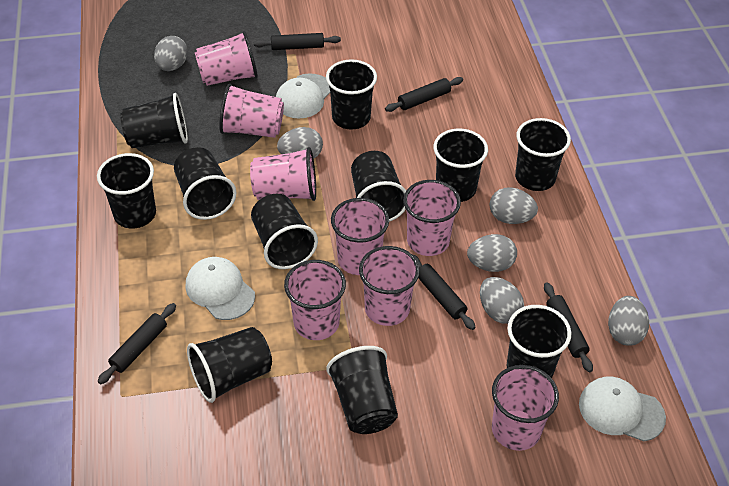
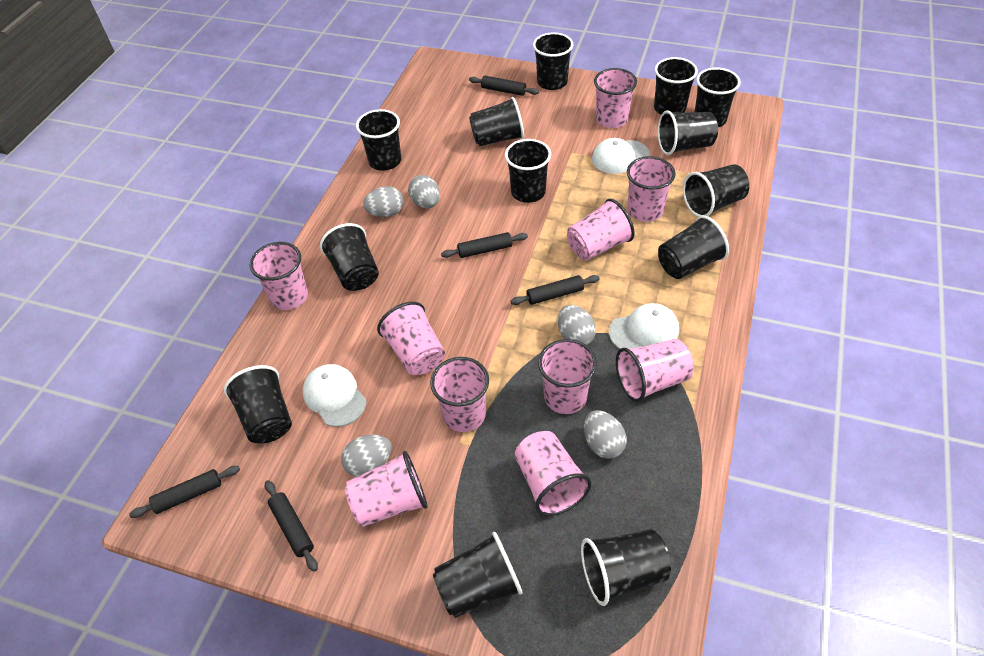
black cup: 11 -> 13
grey egg: 6 -> 5
pink cup: 8 -> 10

